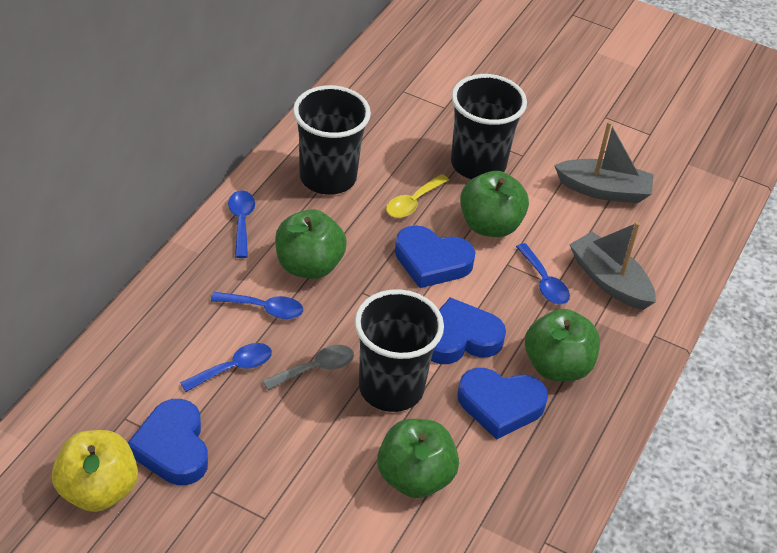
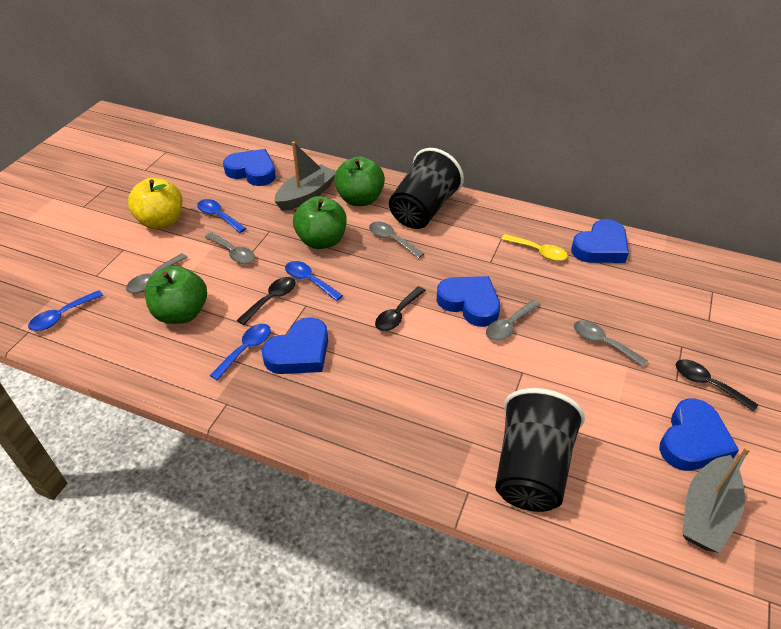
black cup: 3 -> 2
black spoon: 0 -> 3
blue heart: 4 -> 5
green apple: 4 -> 3
grey spoon: 1 -> 5

